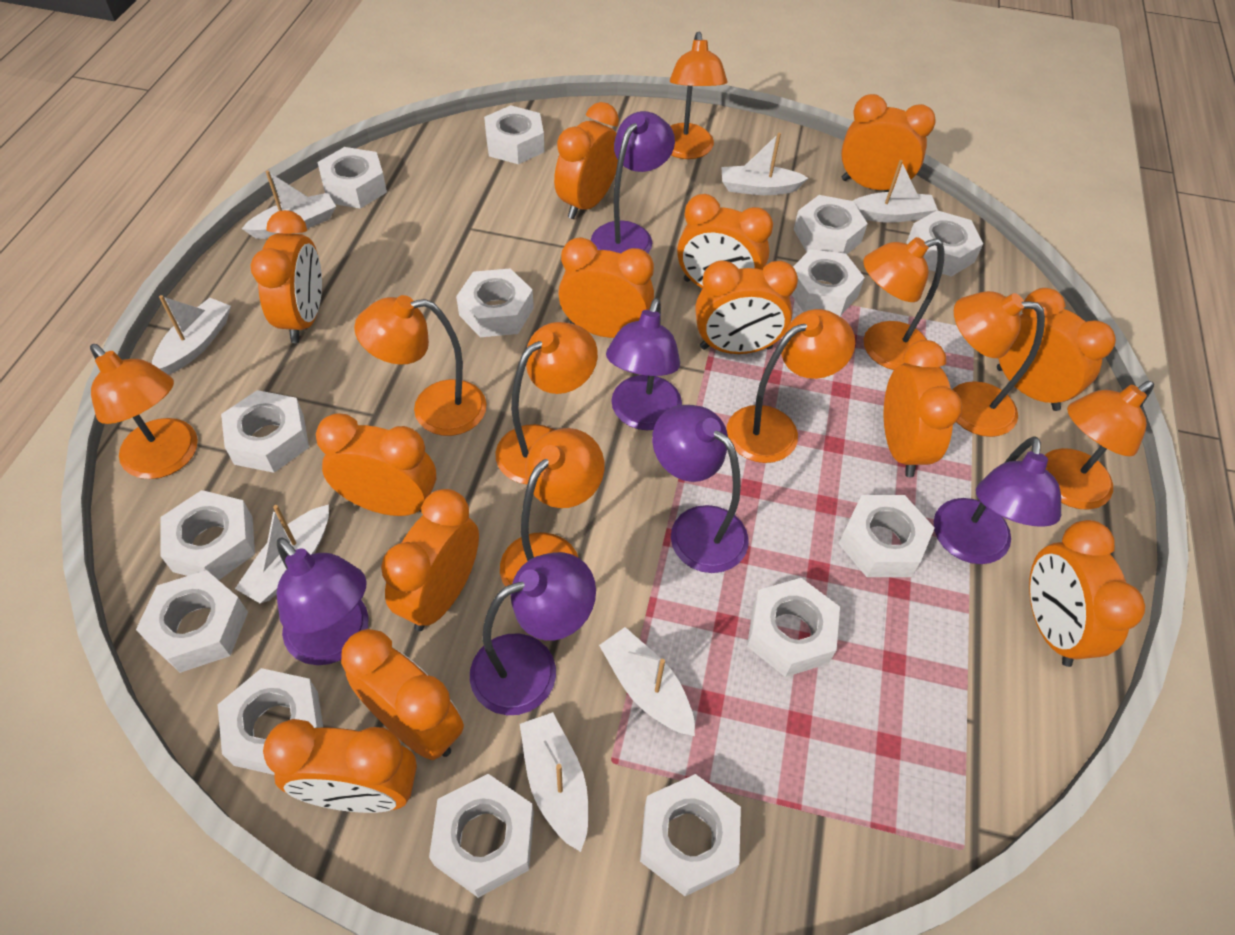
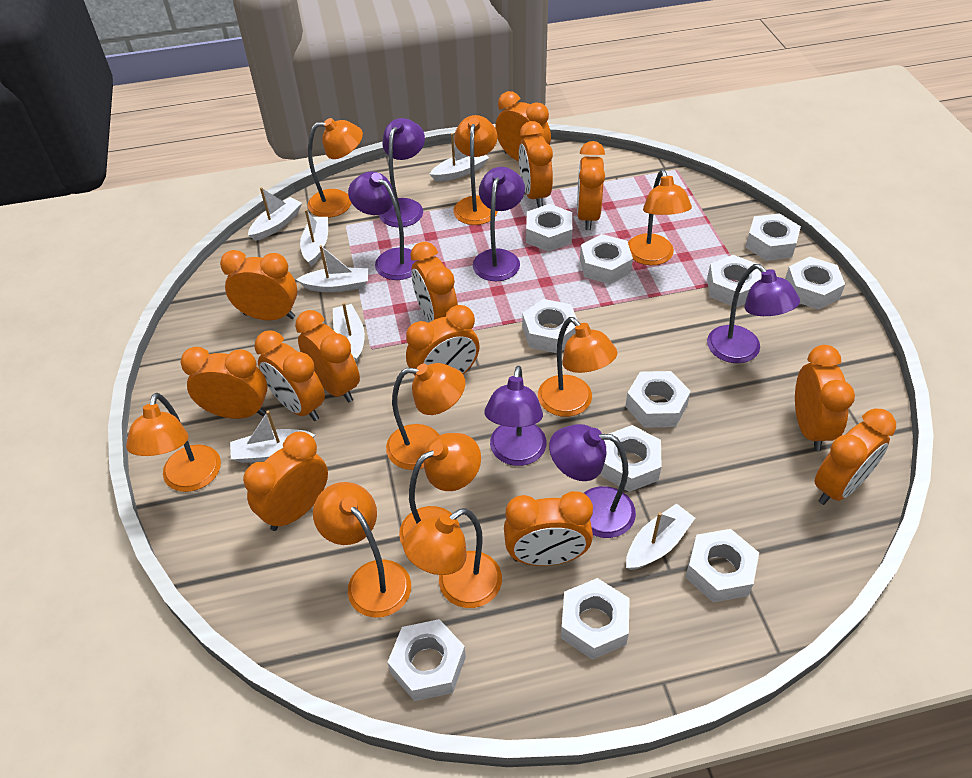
white nut: 14 -> 11

